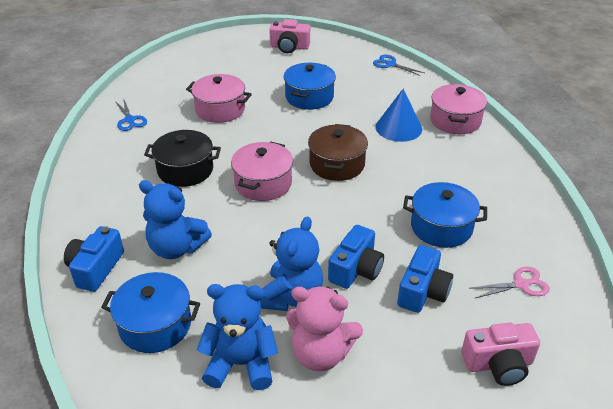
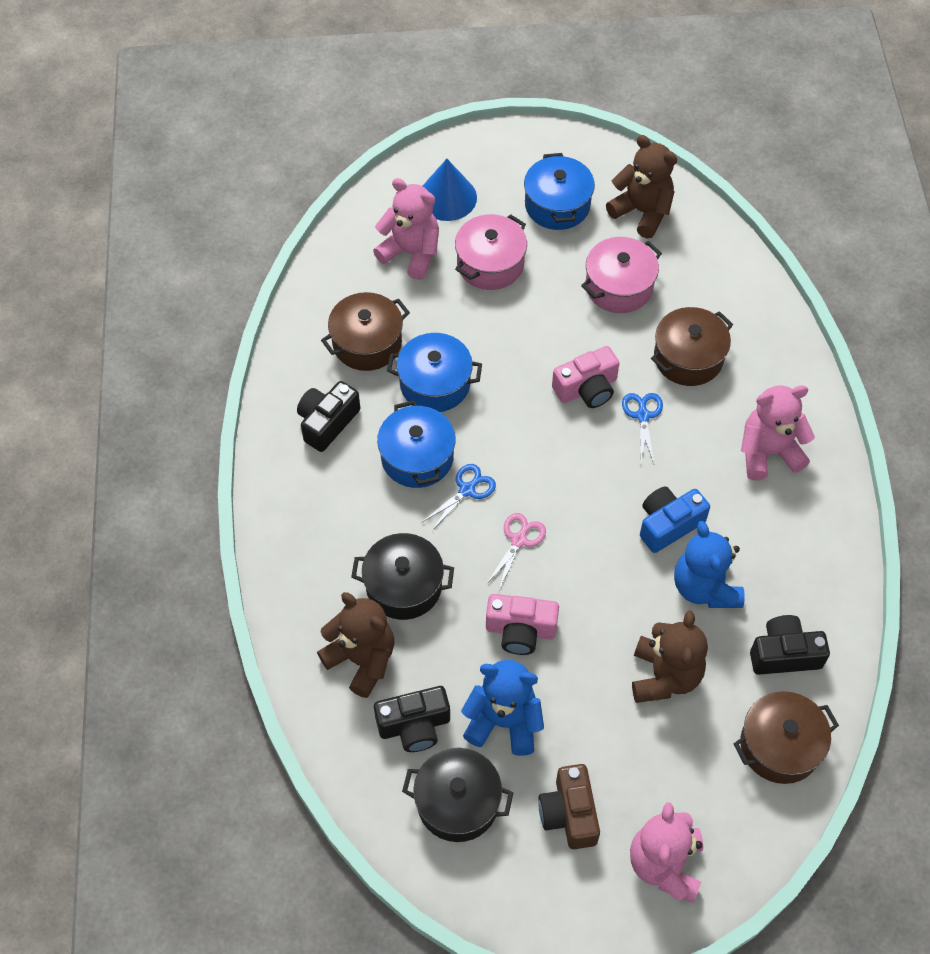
black camera: 0 -> 3
black pot: 1 -> 2
blue camera: 3 -> 1
blue teddy bear: 3 -> 2
brown camera: 0 -> 1
brown pot: 1 -> 3
brown teddy bear: 0 -> 3
pink pot: 3 -> 2
pink teddy bear: 1 -> 3

